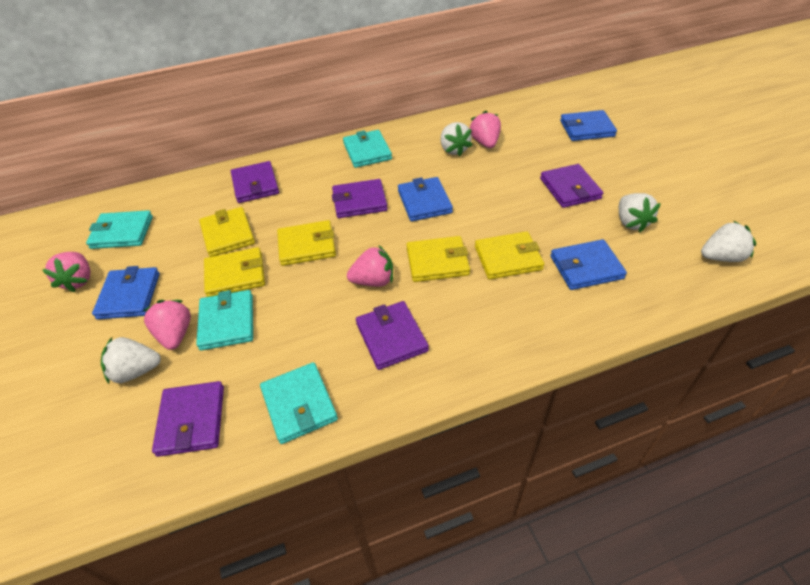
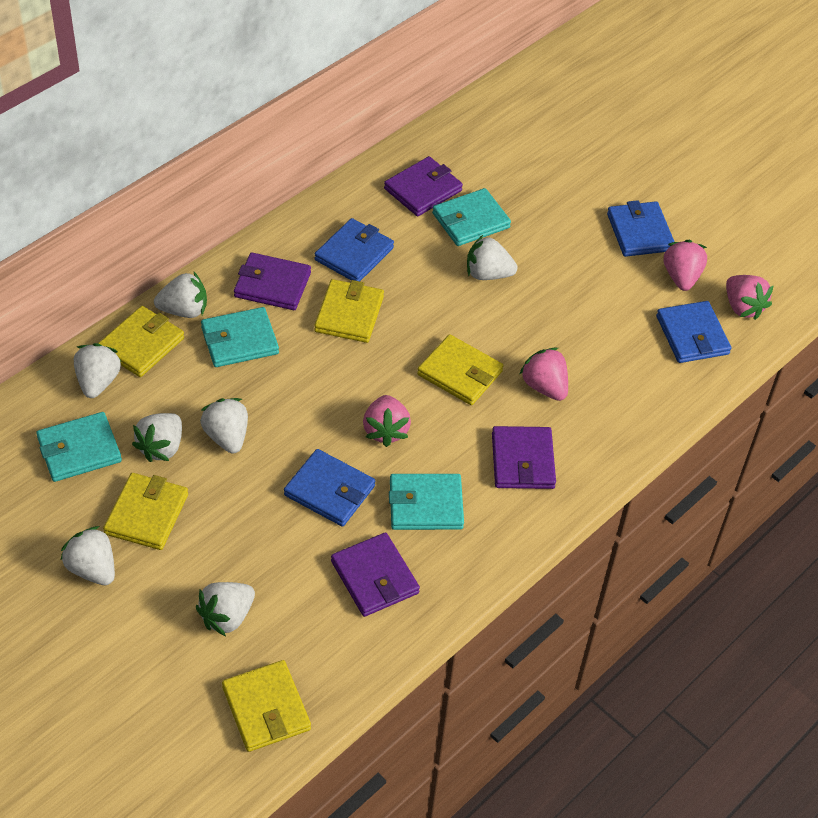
purple wallet: 5 -> 4
white strawberry: 4 -> 7

